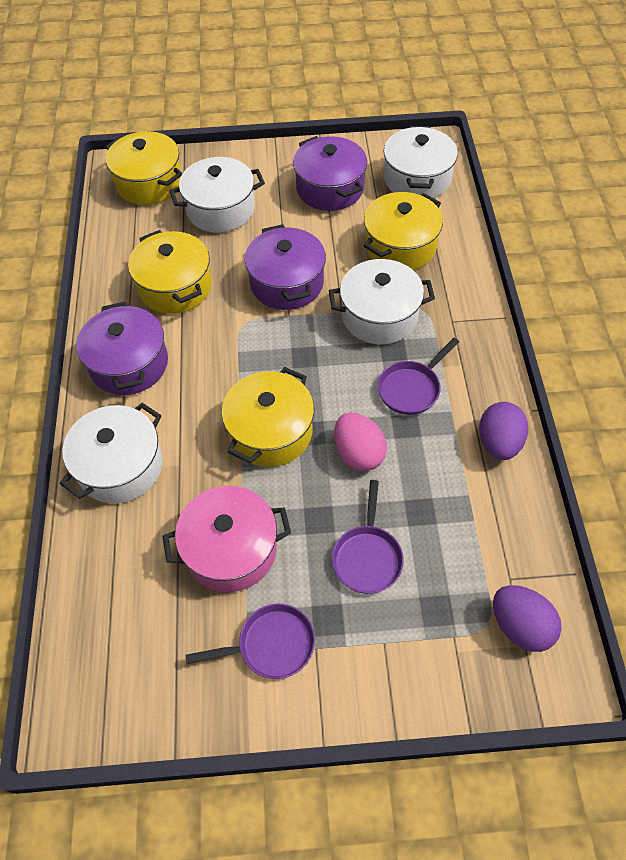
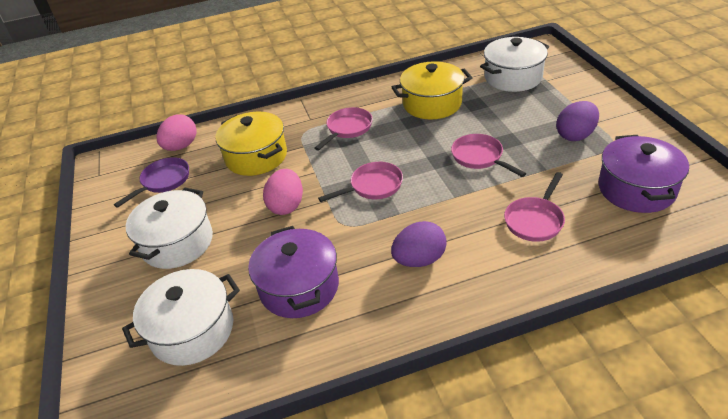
pink egg: 1 -> 2
pink pan: 0 -> 4
pink pot: 1 -> 0
purple pan: 3 -> 1
purple pot: 3 -> 2
white pot: 4 -> 3
yellow pot: 4 -> 2

